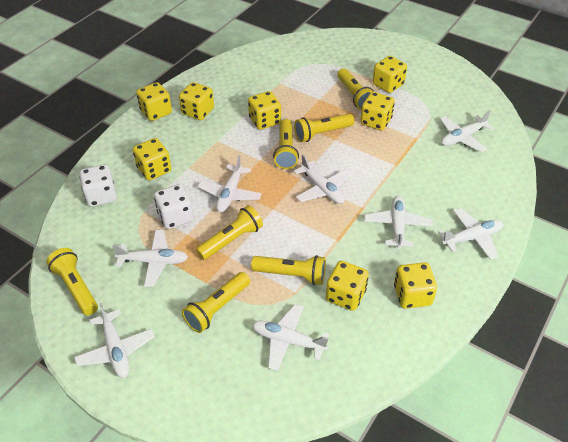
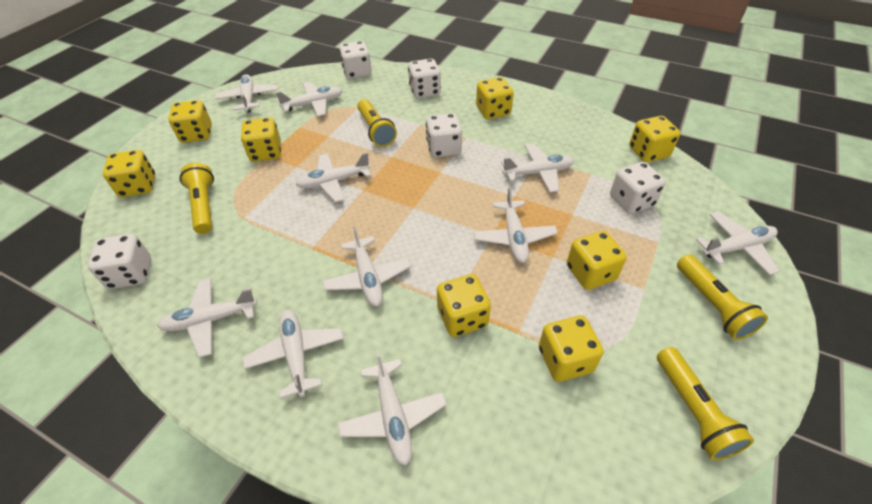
white dice: 2 -> 5
white plane: 8 -> 10
yellow flashlight: 7 -> 4

